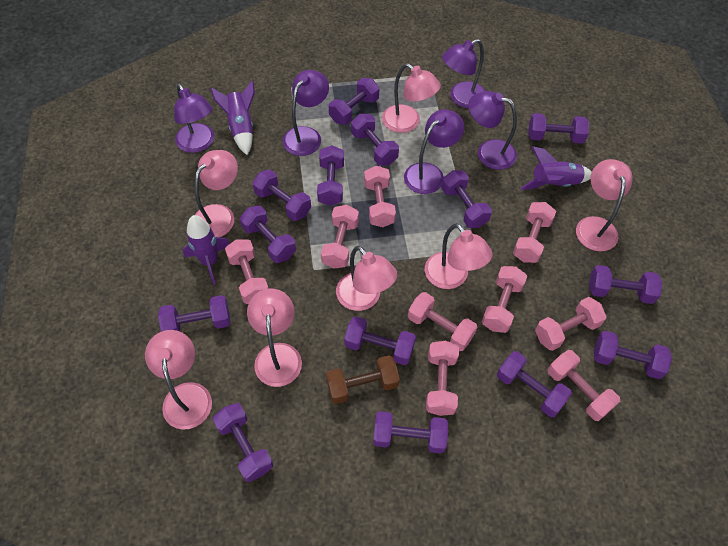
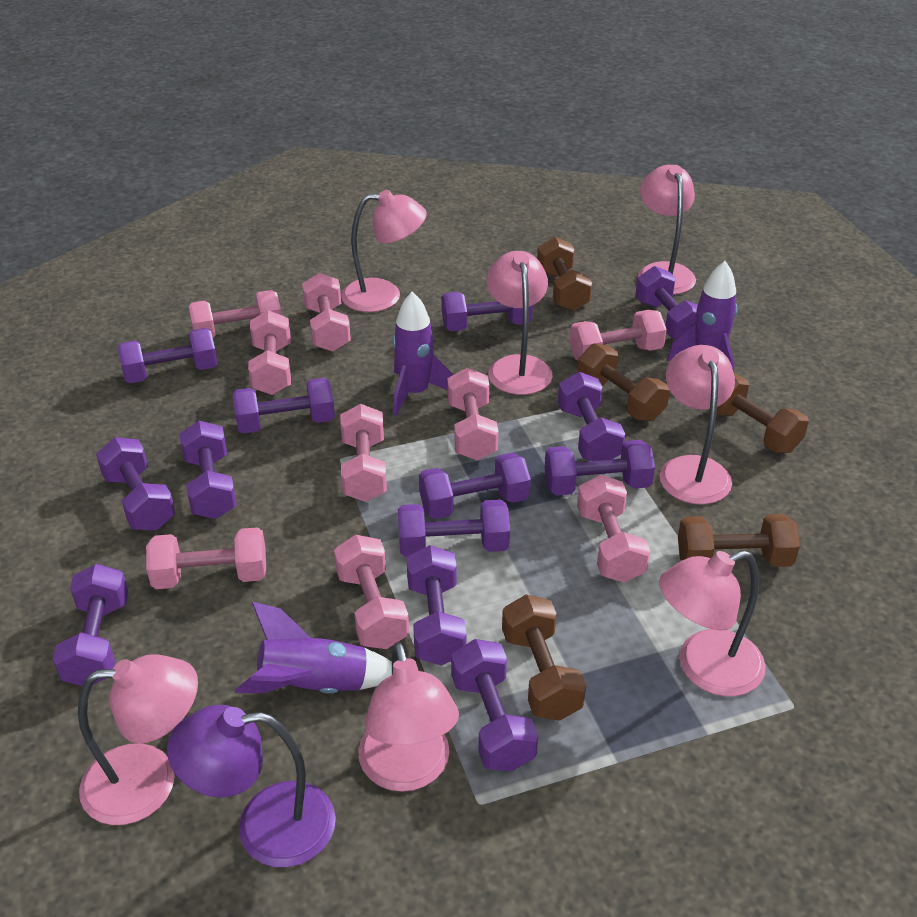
brown dumbbell: 1 -> 5
purple dumbbell: 14 -> 13
purple lamp: 5 -> 1

